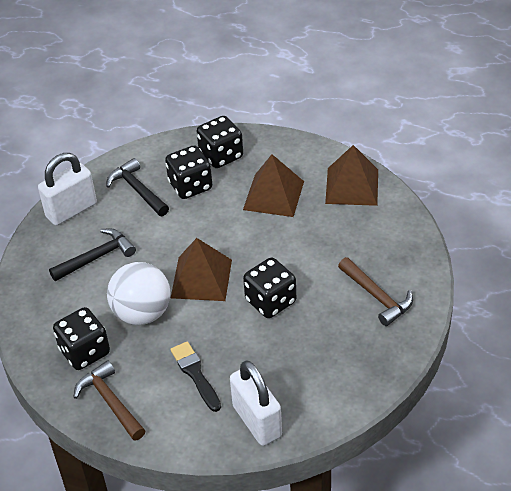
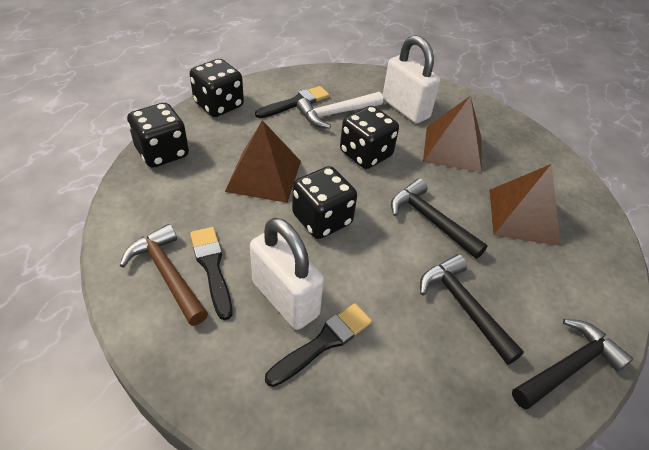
black brush: 1 -> 3
black hammer: 2 -> 3
brown hammer: 2 -> 1
white ball: 1 -> 0
white hammer: 0 -> 1

